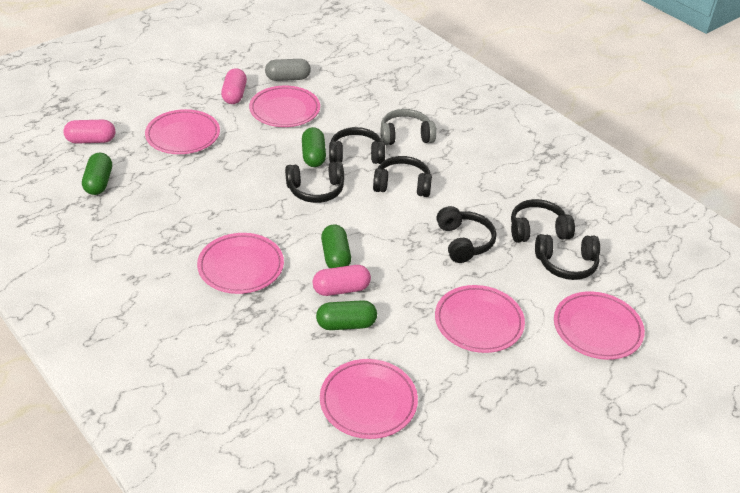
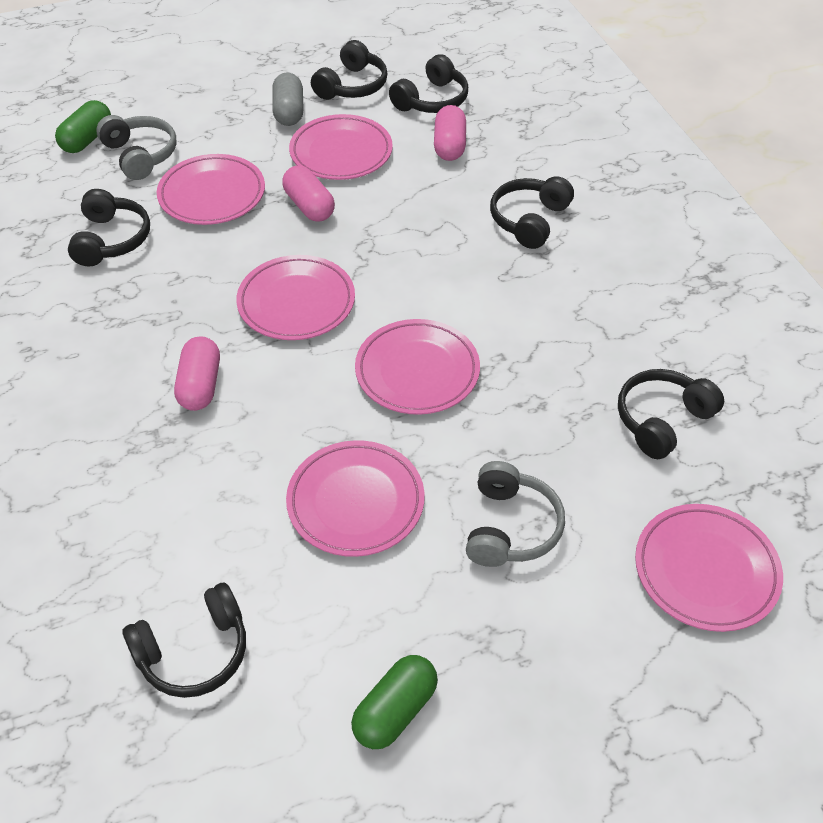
green capsule: 4 -> 2
grey headphones: 1 -> 2

